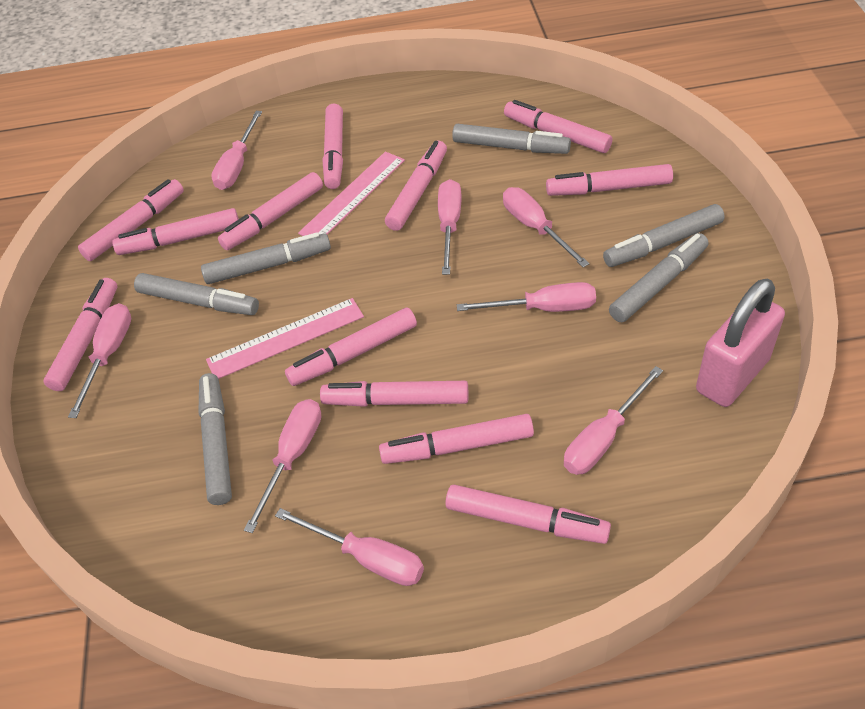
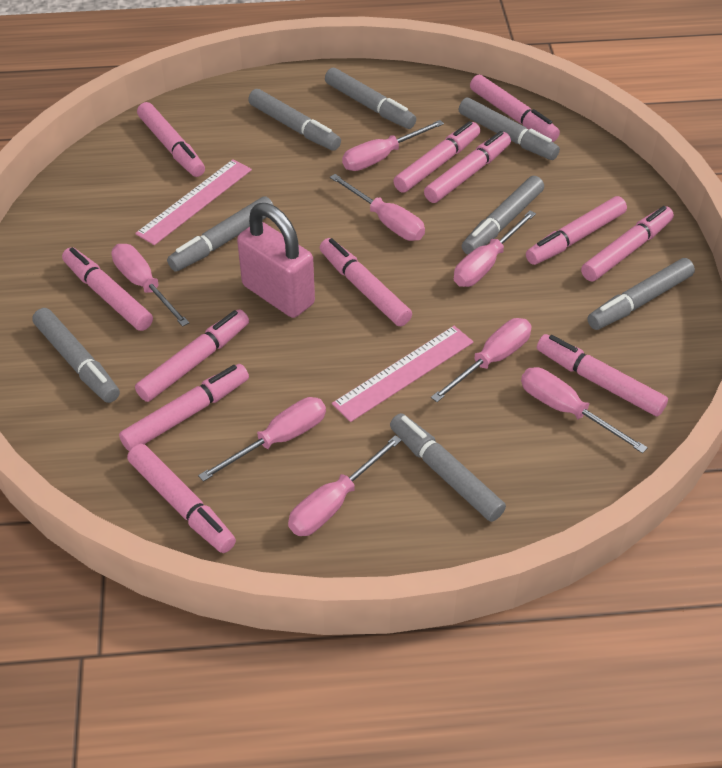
grey marker: 6 -> 8

